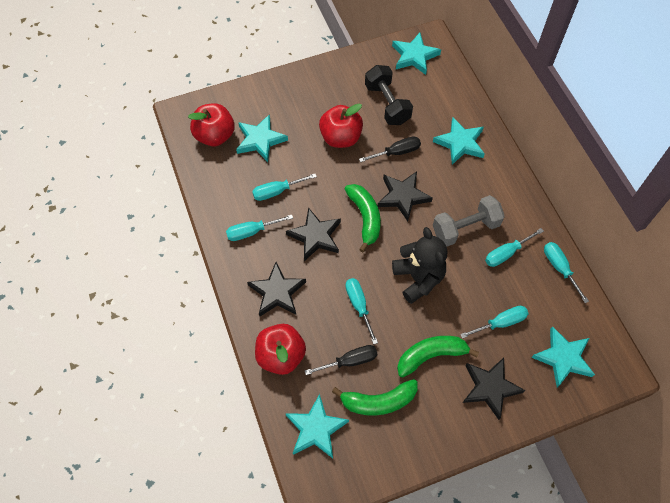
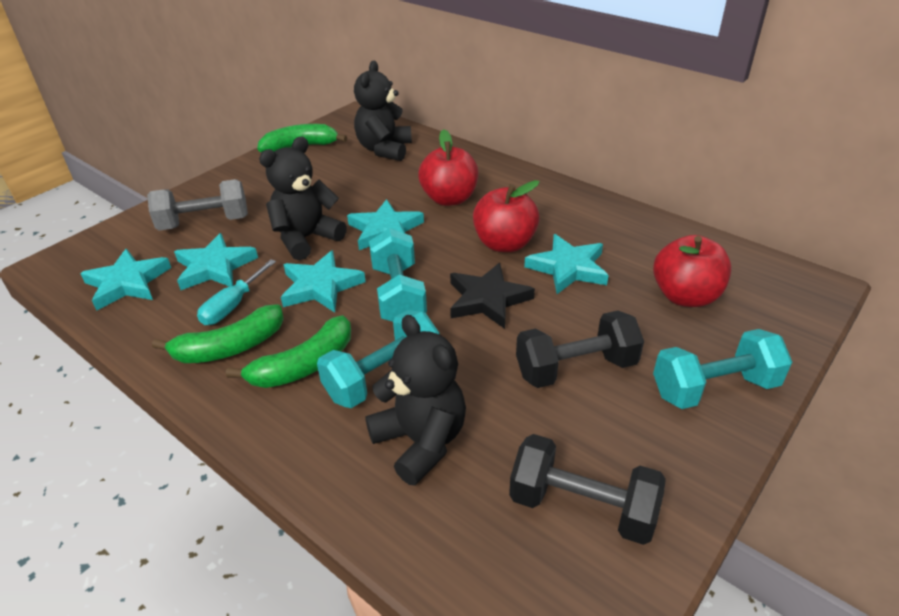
black dumbbell: 1 -> 2
black screwdriver: 2 -> 0
black star: 4 -> 1
black teddy bear: 1 -> 3
turquoise dumbbell: 0 -> 3
turquoise screwdriver: 6 -> 1

